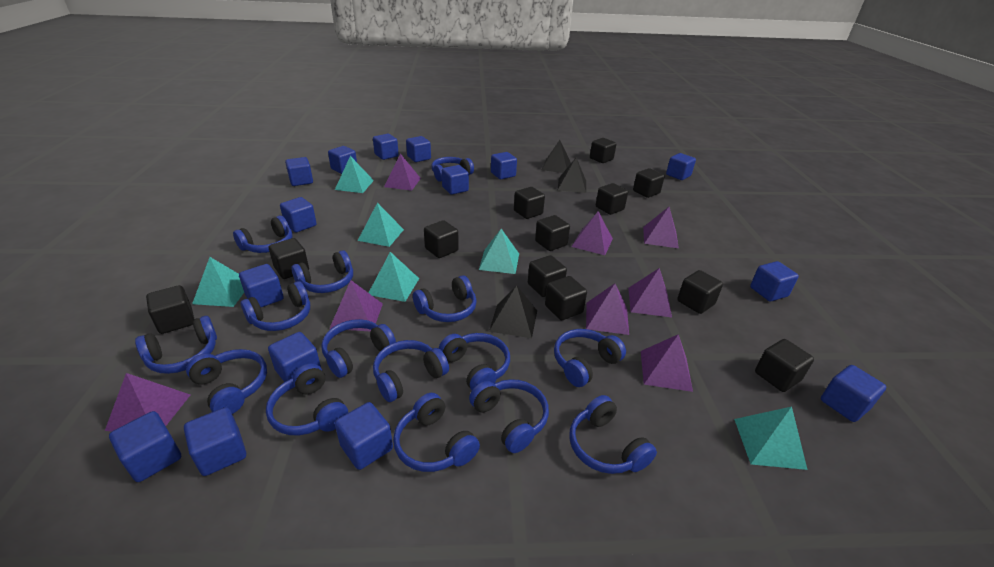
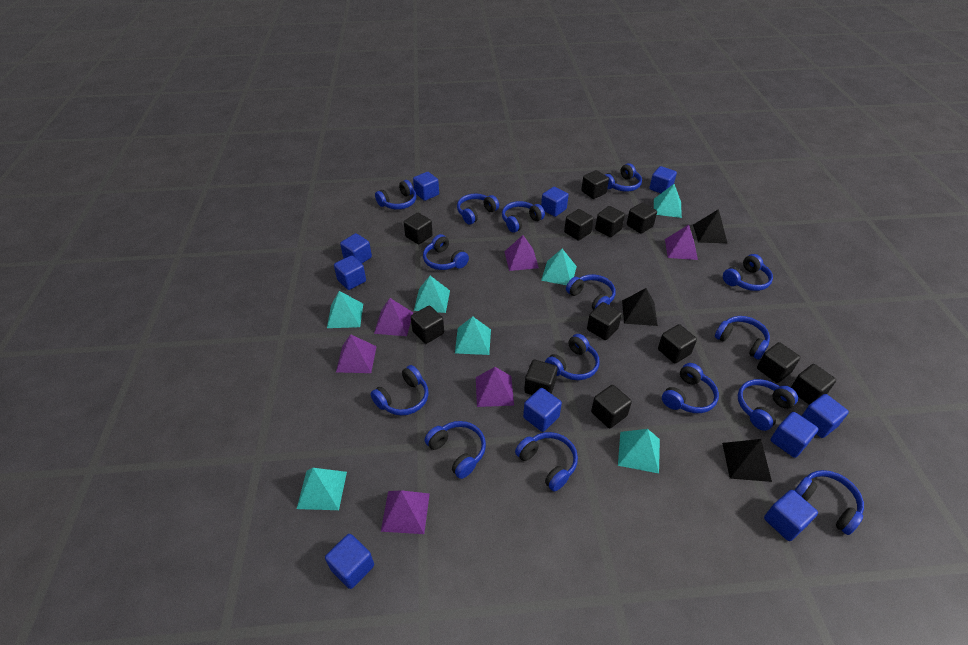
blue cube: 15 -> 10
purple pyramid: 8 -> 6
turquoise pyramid: 6 -> 7

